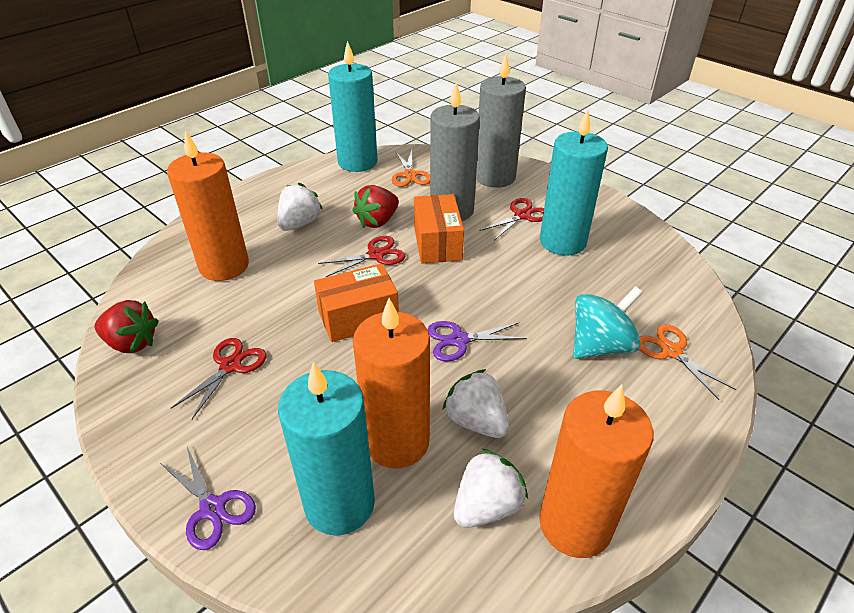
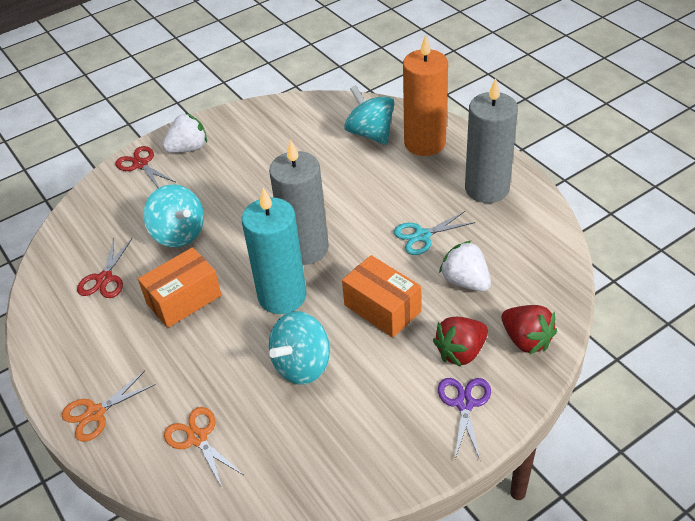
orange candle: 3 -> 1
purple scissors: 2 -> 1
red scissors: 3 -> 2
turquoise candle: 3 -> 1
turquoise scissors: 0 -> 1
turquoise spinning top: 1 -> 3
white strawberry: 3 -> 2

